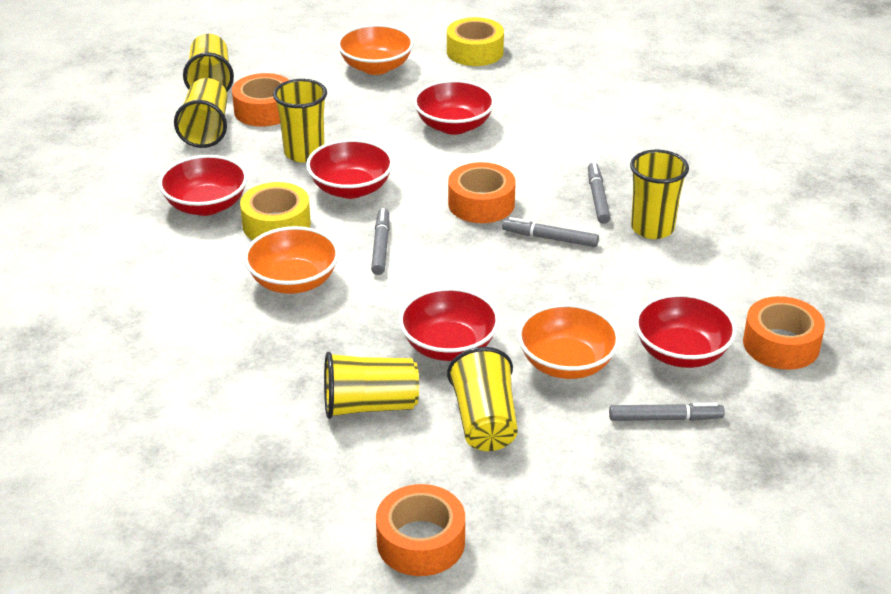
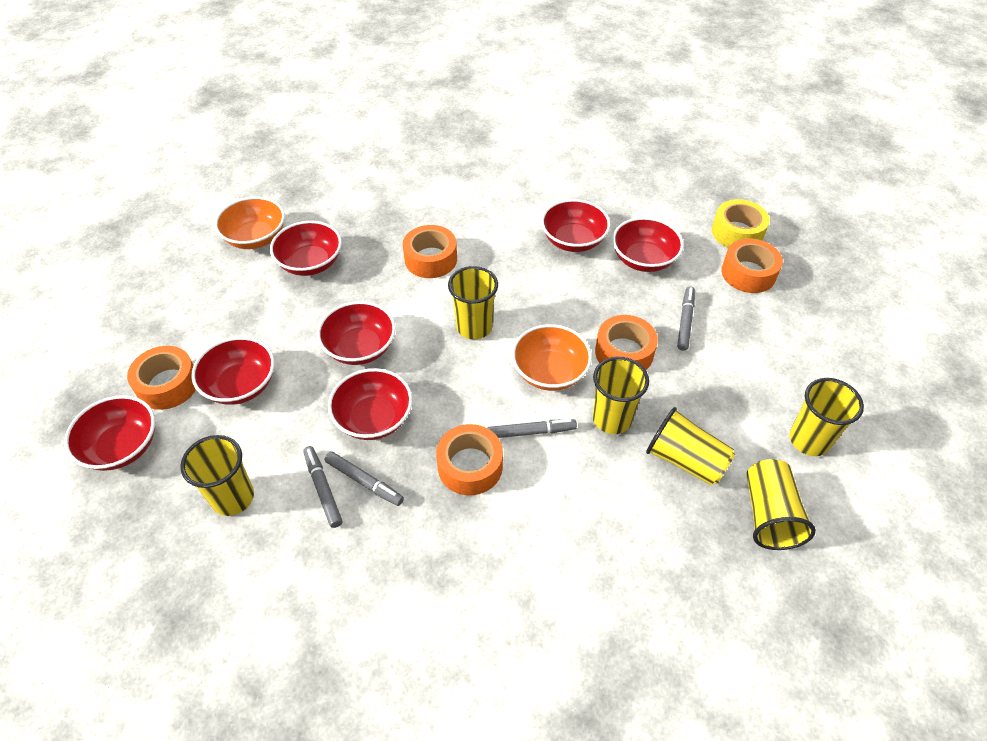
orange bowl: 3 -> 2
orange tape: 4 -> 5
red bowl: 5 -> 7
yellow tape: 2 -> 1

